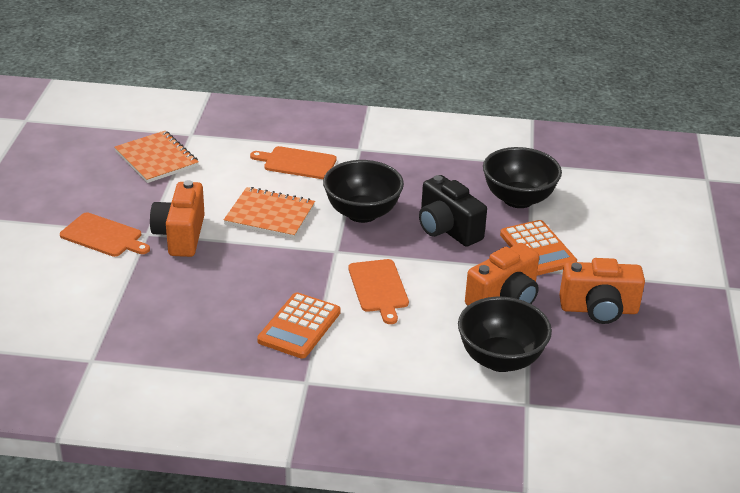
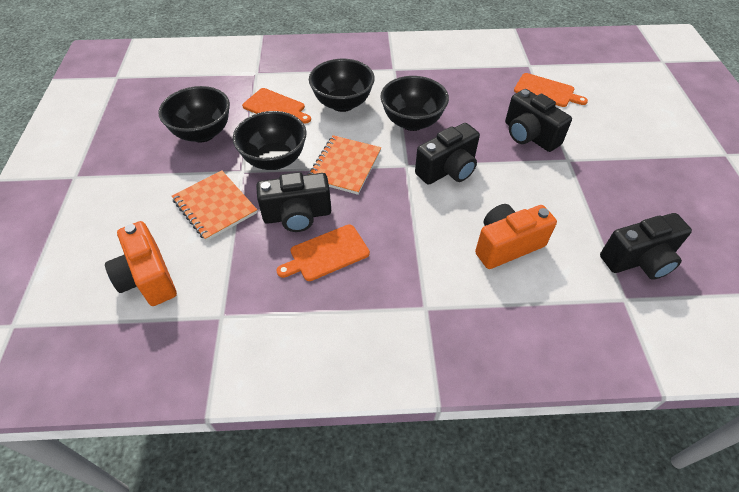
black bowl: 3 -> 4
black camera: 1 -> 4
orange calculator: 2 -> 0
orange camera: 3 -> 2

